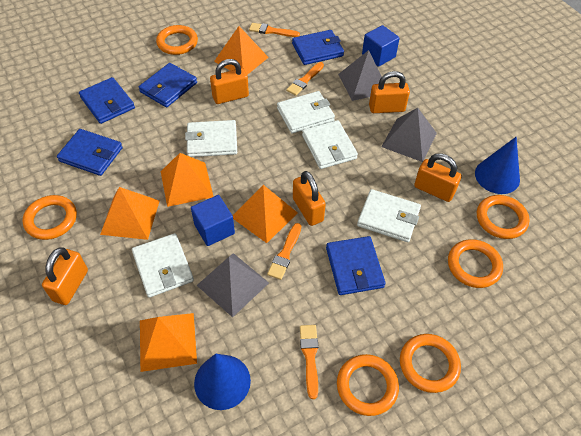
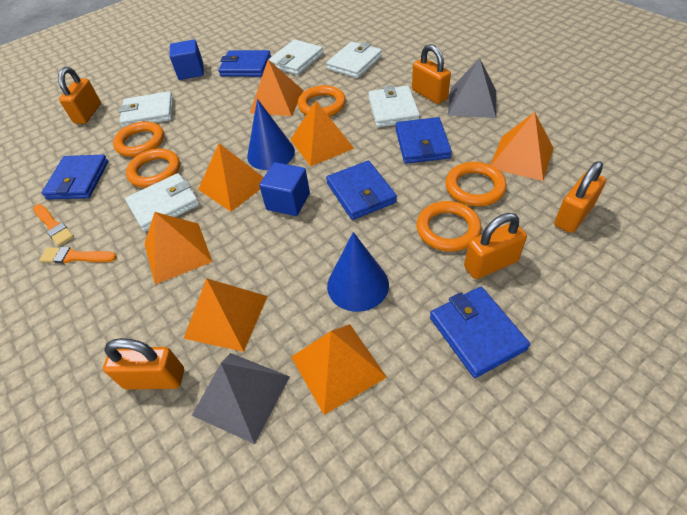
grey pyramid: 3 -> 2
orange brush: 4 -> 2
orange pyramid: 5 -> 7
orange ring: 6 -> 5

